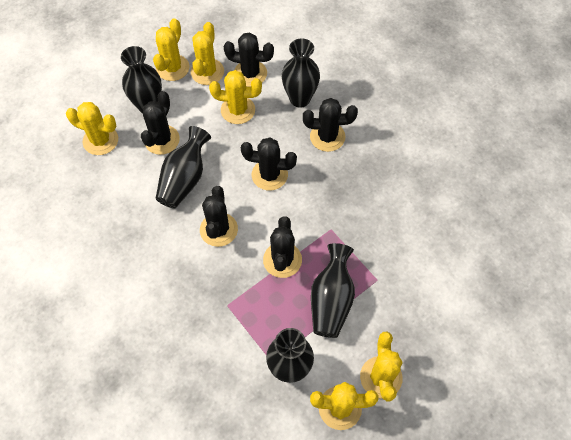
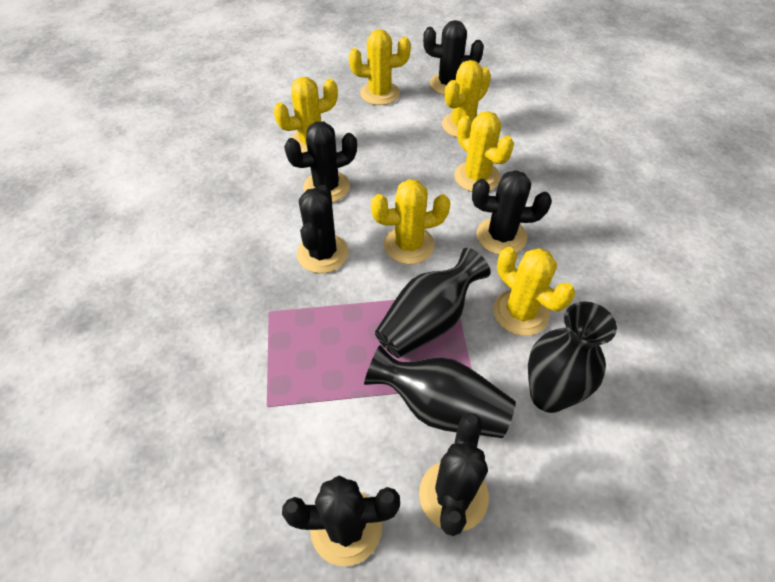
black vase: 5 -> 3

